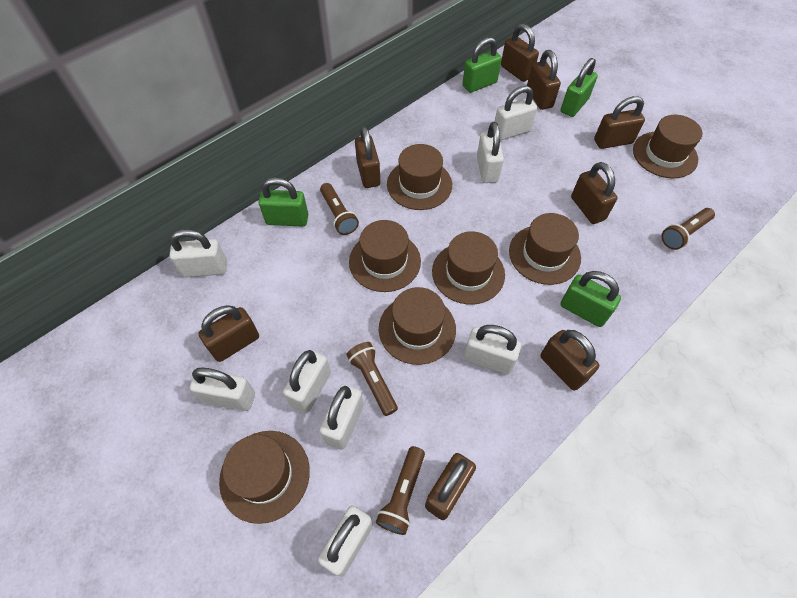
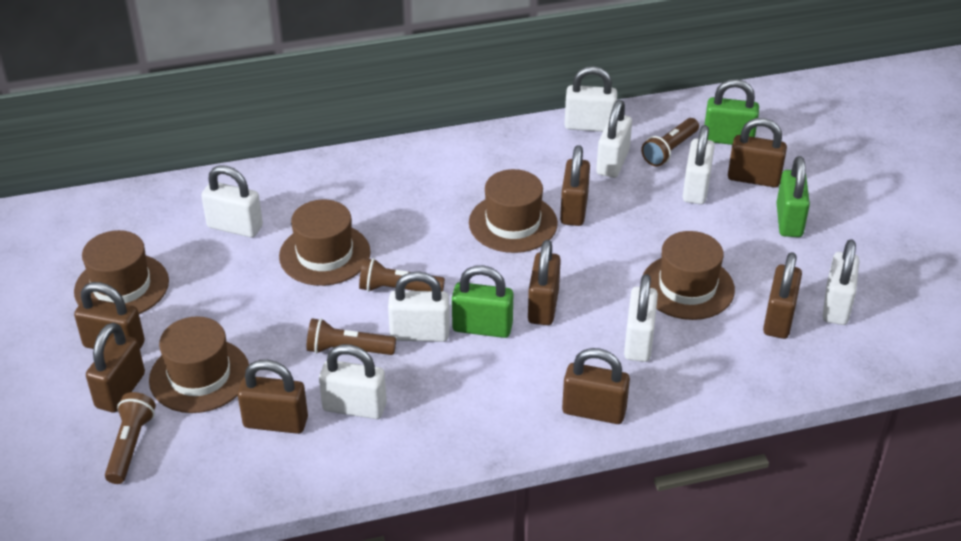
brown hat: 7 -> 5
green padlock: 4 -> 3

